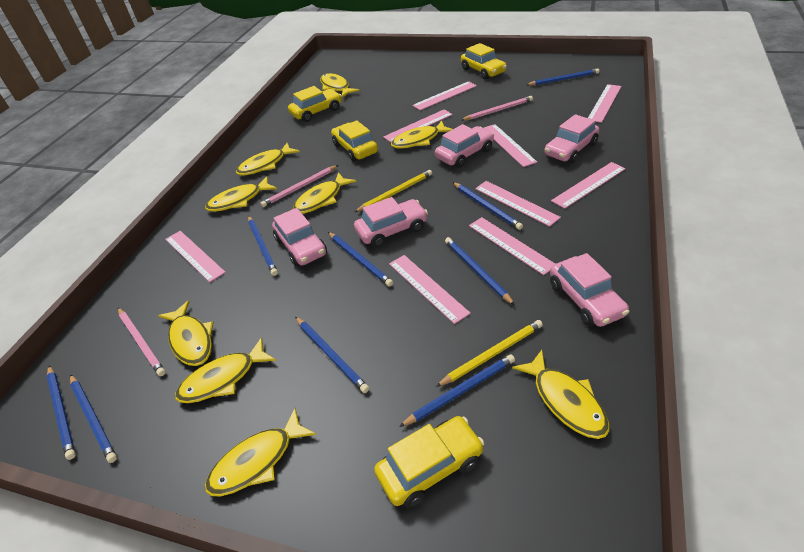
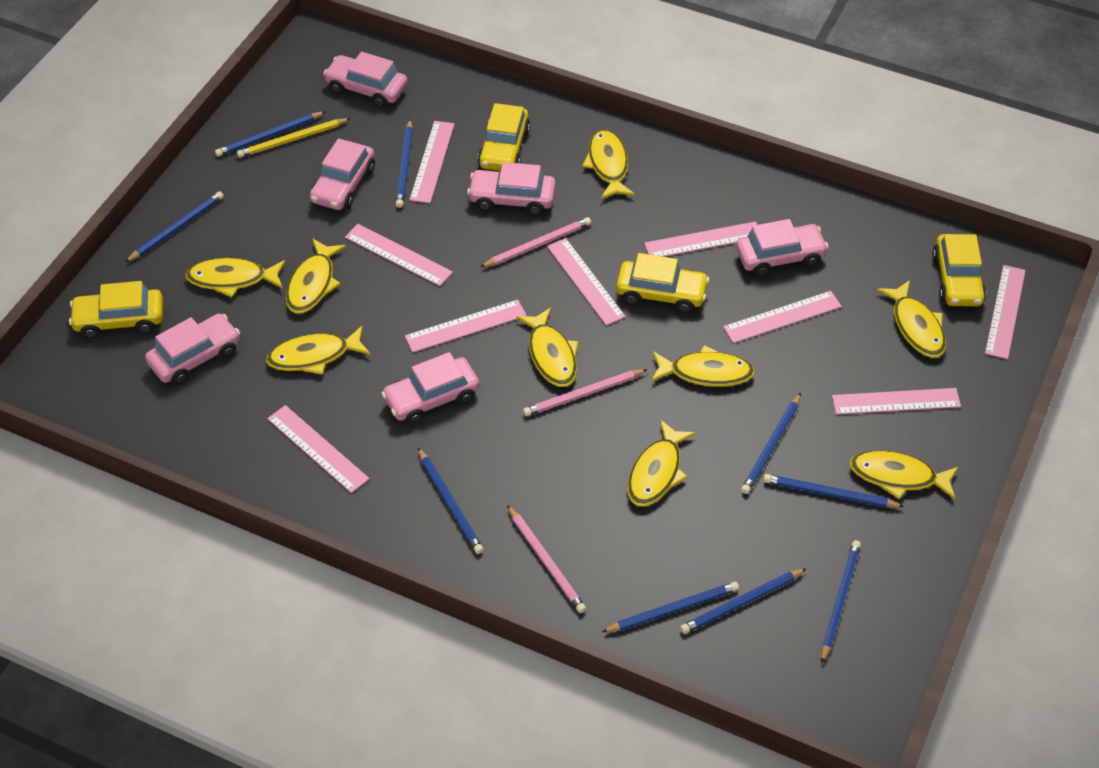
pink car: 5 -> 6
yellow pencil: 2 -> 1

